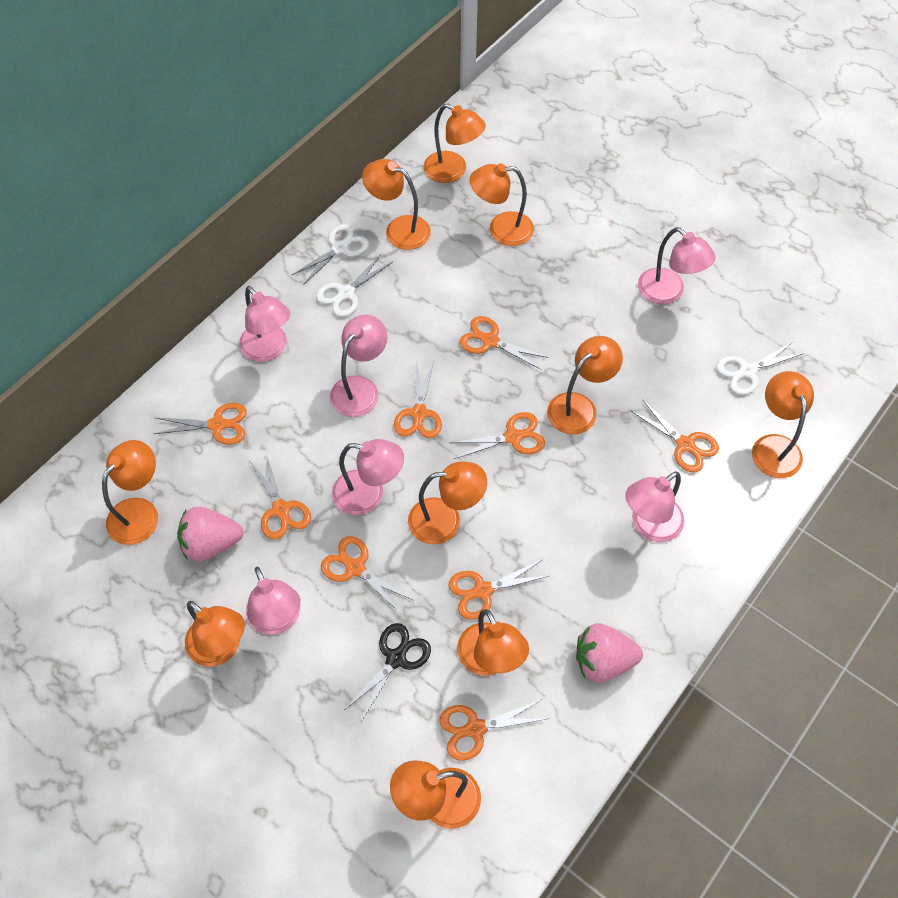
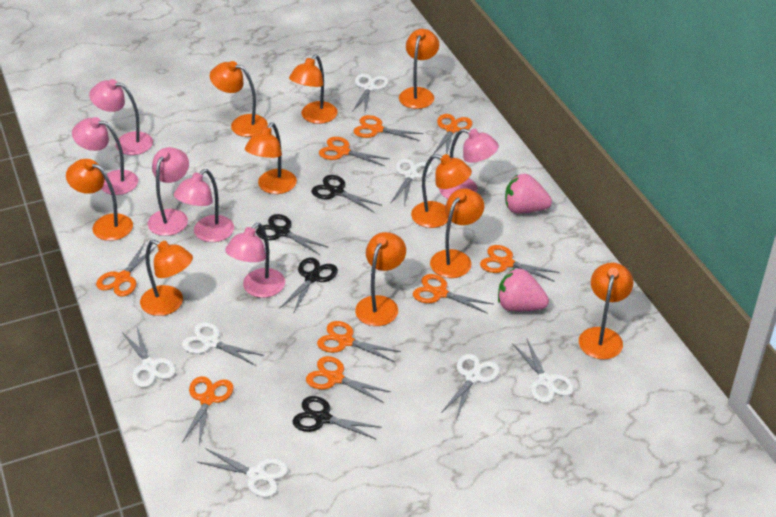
black scissors: 1 -> 4
white scissors: 3 -> 7

